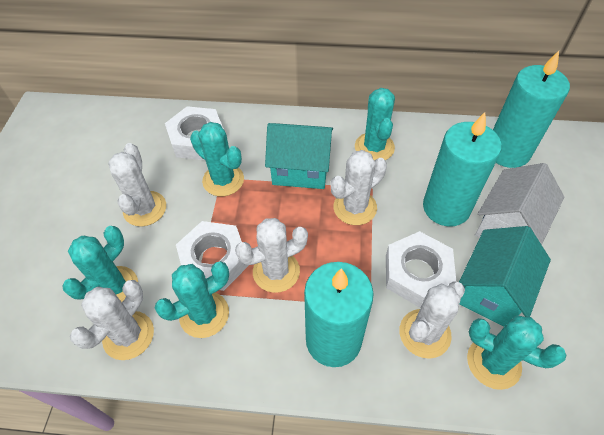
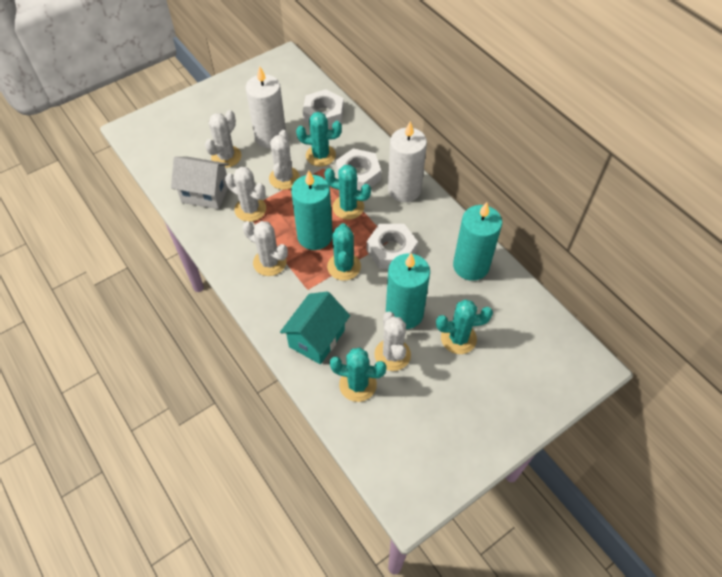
turquoise house: 2 -> 1
white candle: 0 -> 2

